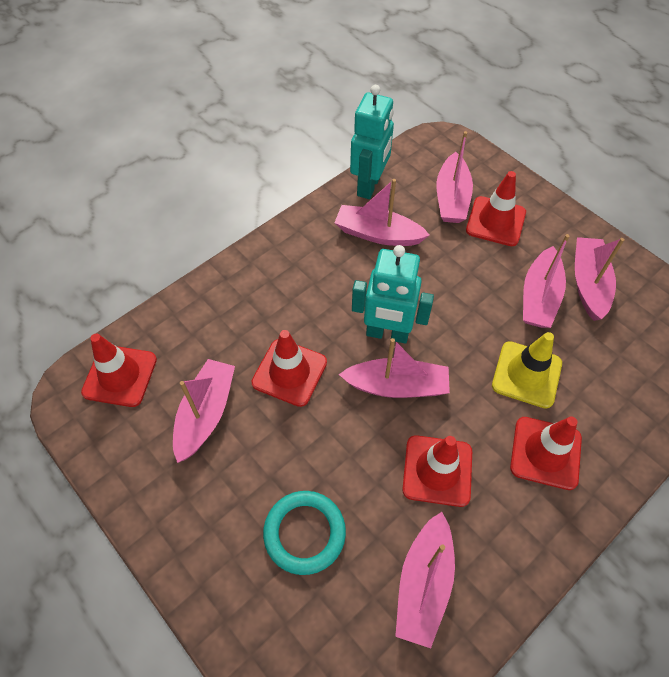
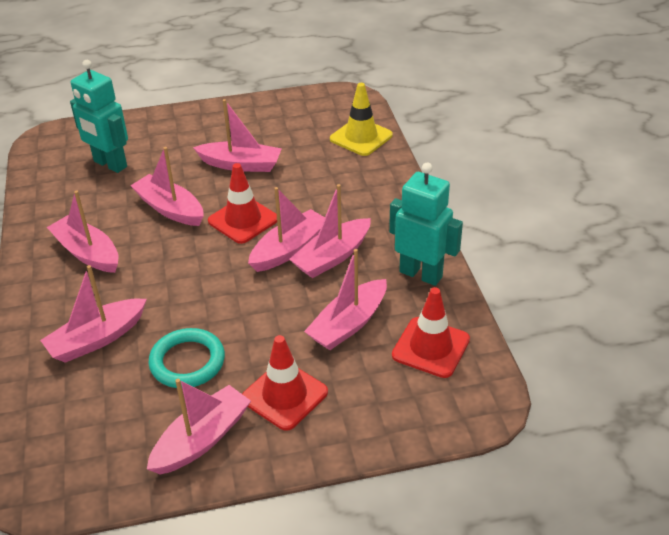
pink boat: 7 -> 8
red traffic cone: 5 -> 3

